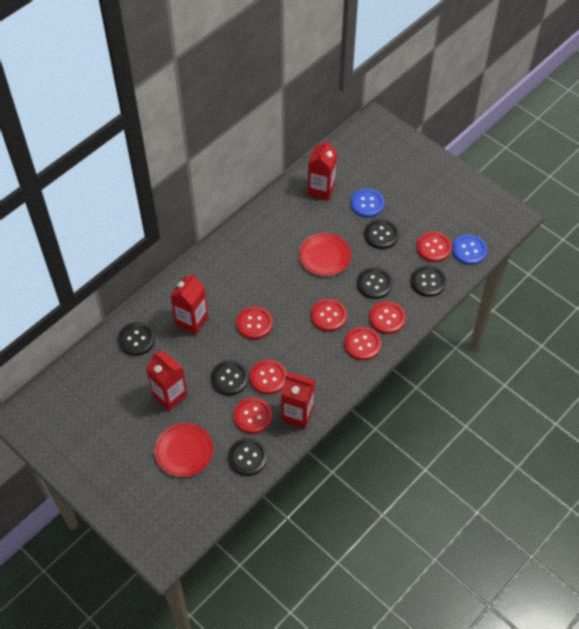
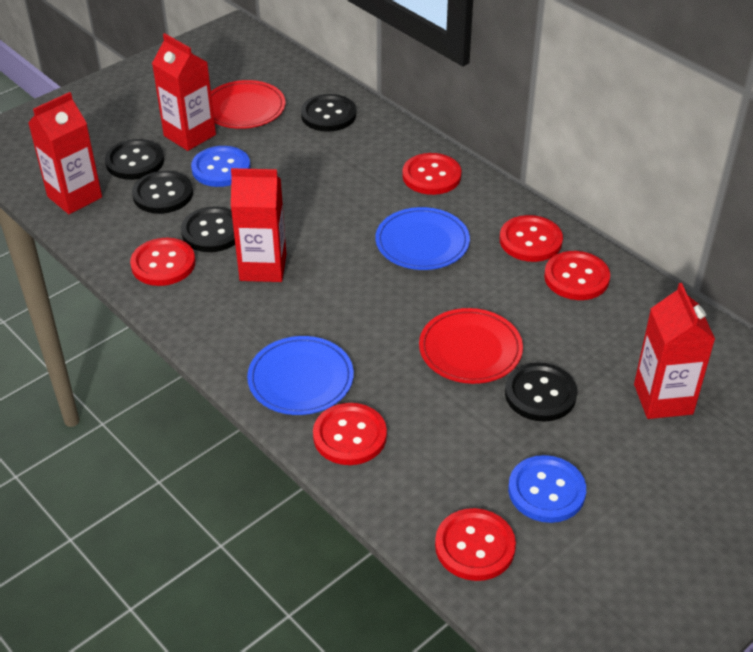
black button: 6 -> 5
blue plate: 0 -> 2
red button: 7 -> 6

